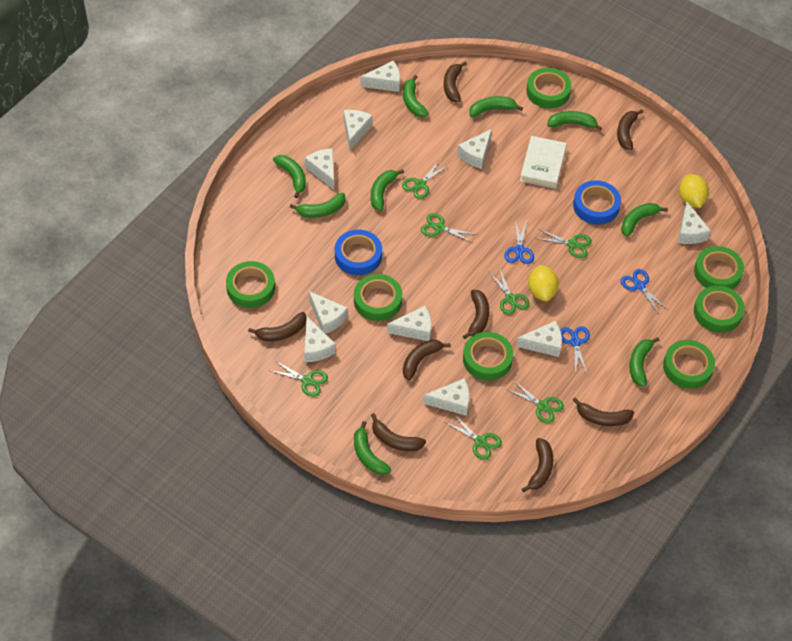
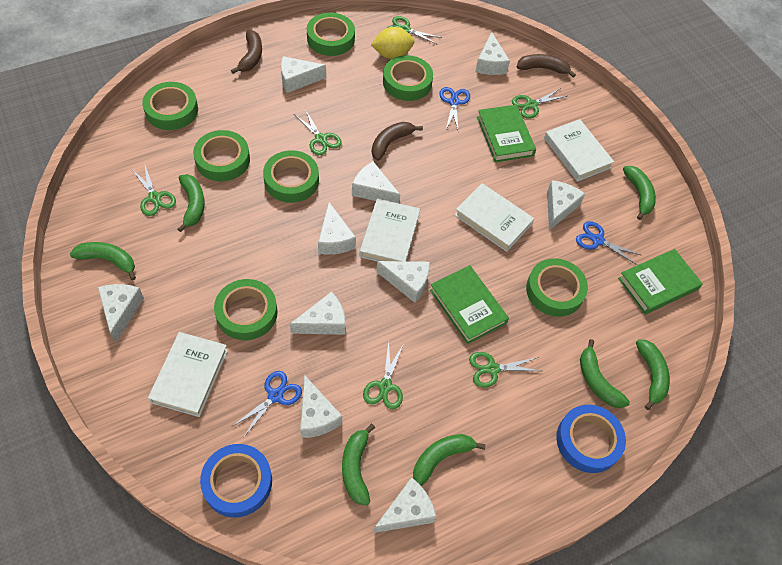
brown banana: 8 -> 3
green banana: 9 -> 7
green book: 0 -> 3
green scissors: 7 -> 6
white book: 1 -> 4
yellow lemon: 2 -> 1

